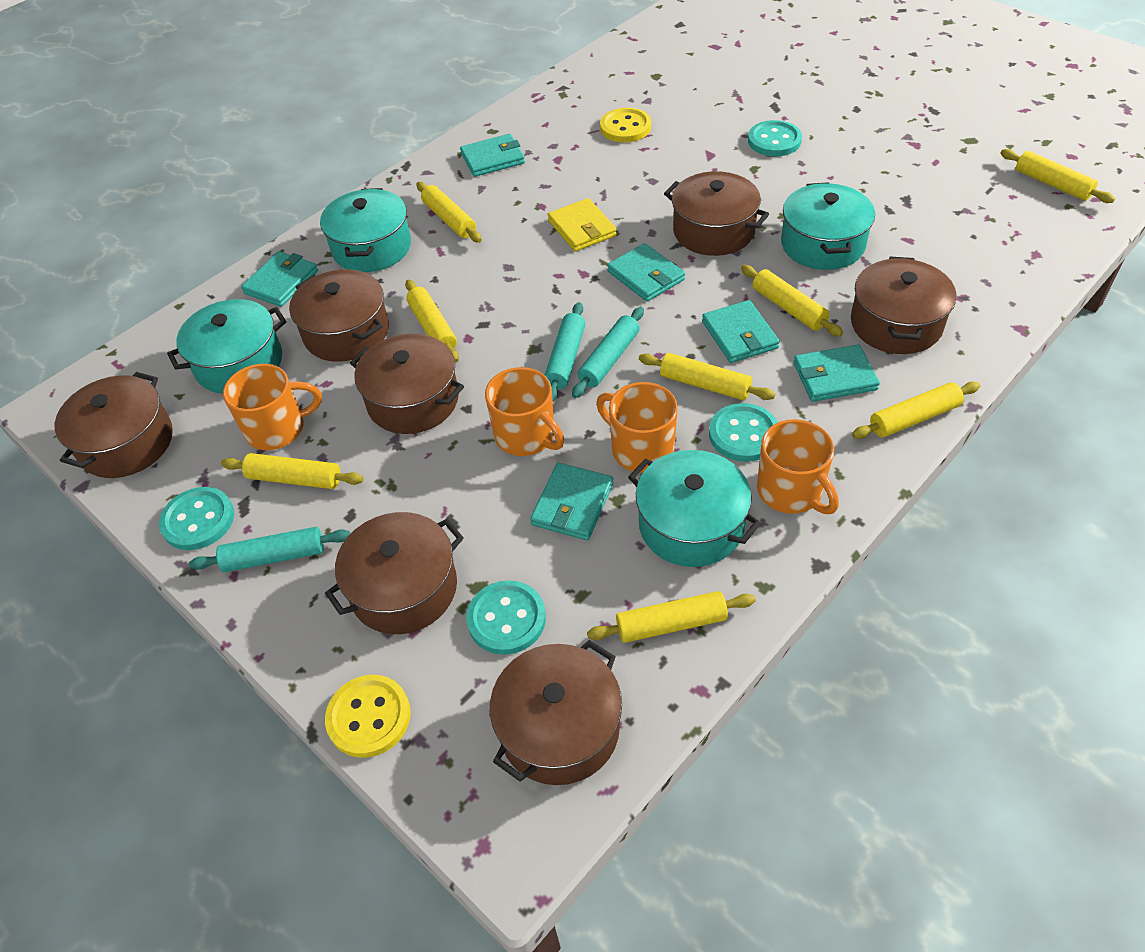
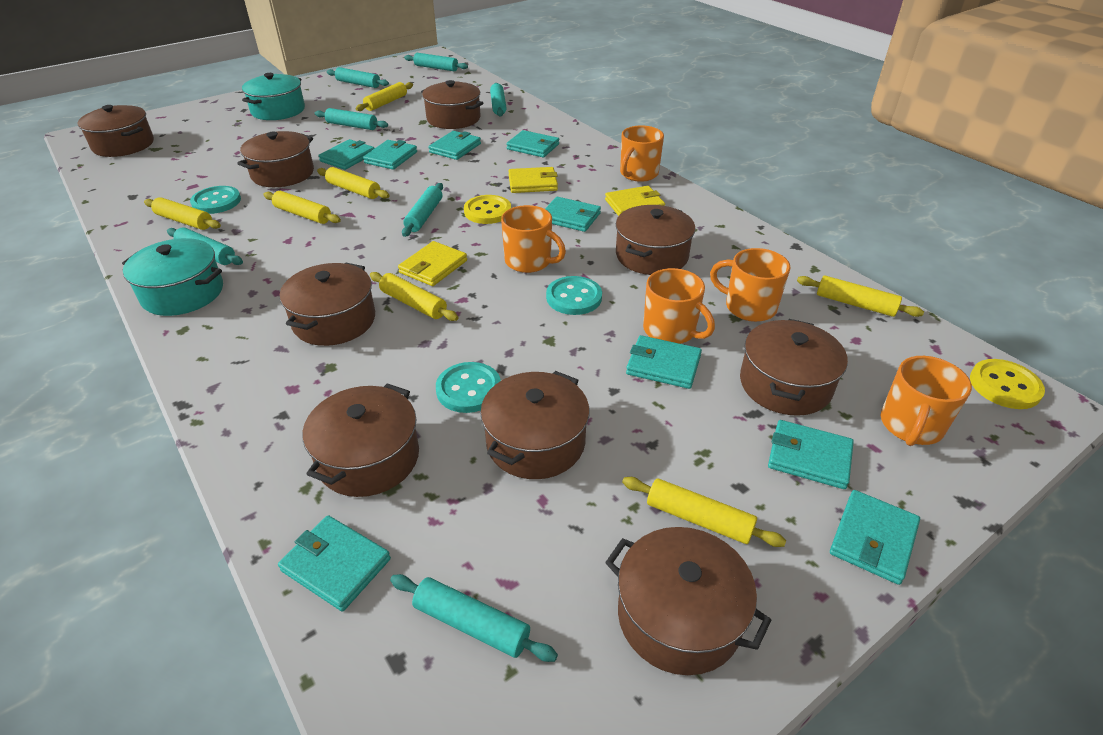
brown pot: 7 -> 9
orange mug: 4 -> 5
turquoise button: 4 -> 3
turquoise pot: 4 -> 2
turquoise rolling pin: 3 -> 7
turquoise wallet: 6 -> 9
yellow rolling pin: 8 -> 7
yellow wallet: 1 -> 3

